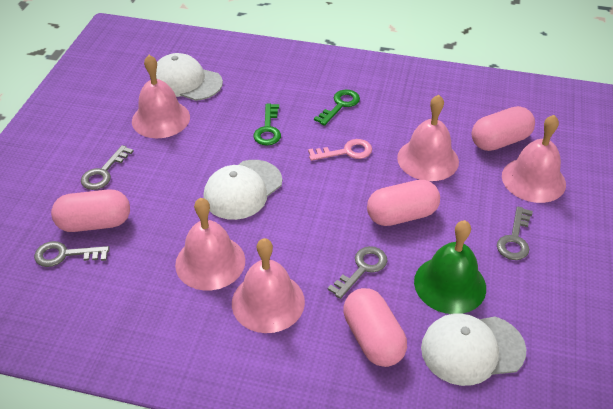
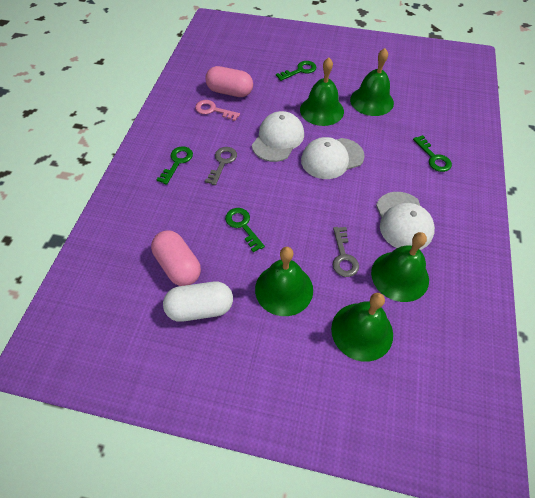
green bell: 1 -> 5
green key: 2 -> 4
grey key: 4 -> 2
pink bell: 5 -> 0
pink capsule: 4 -> 2
white capsule: 0 -> 1

